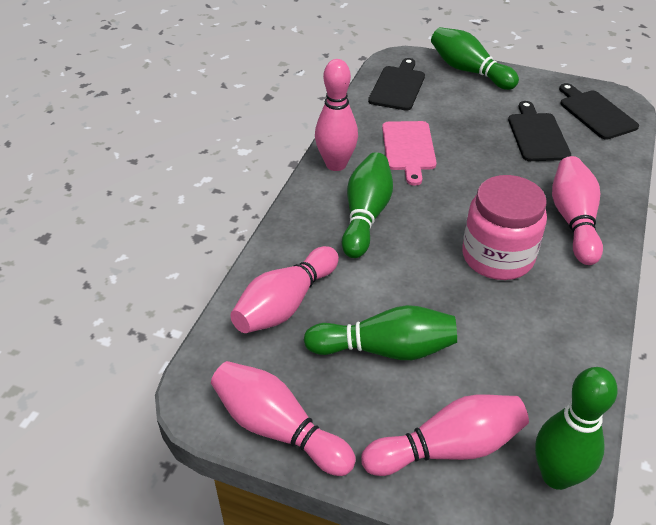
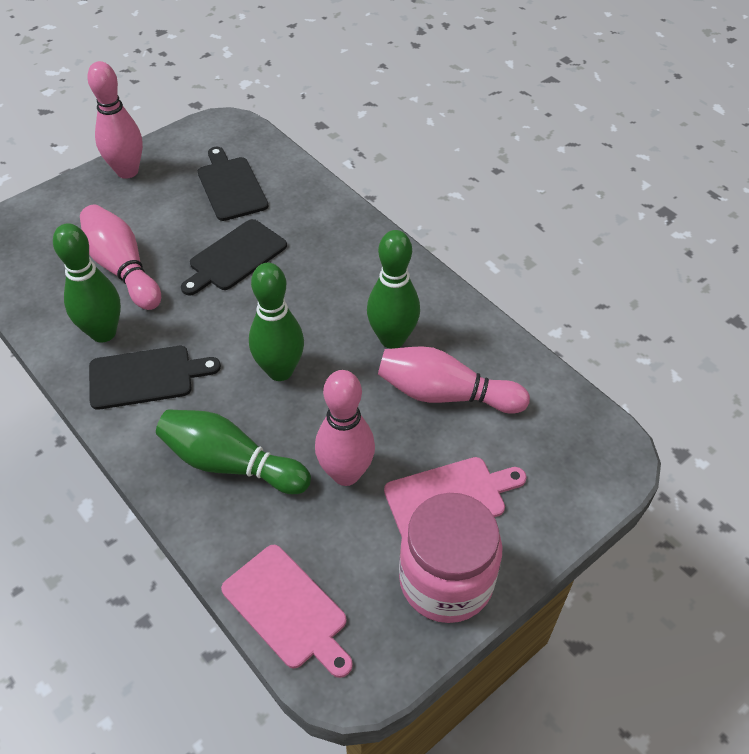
pink bowling pin: 5 -> 4
pink cutting board: 1 -> 2

